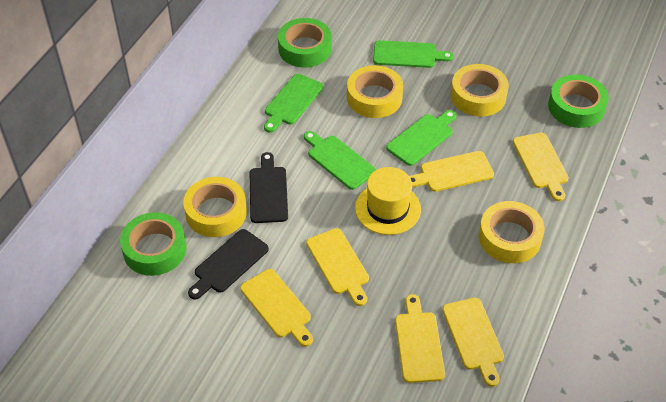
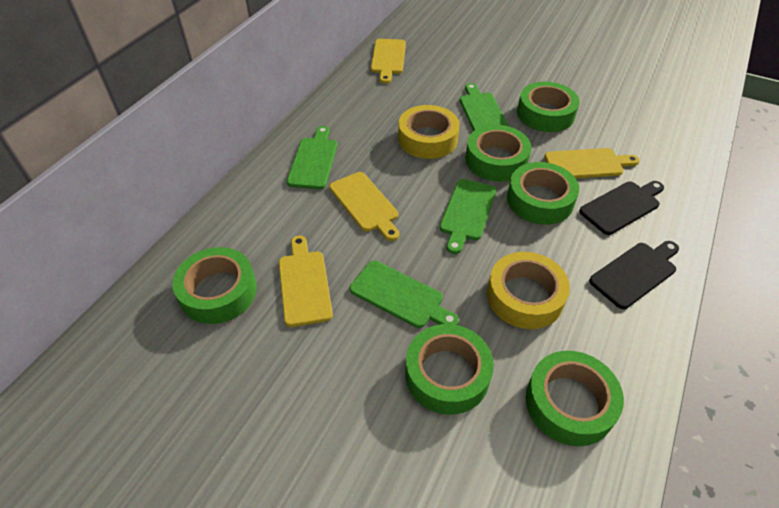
green tape: 3 -> 6
yellow cutting board: 6 -> 4
yellow hat: 1 -> 0
yellow tape: 4 -> 2

